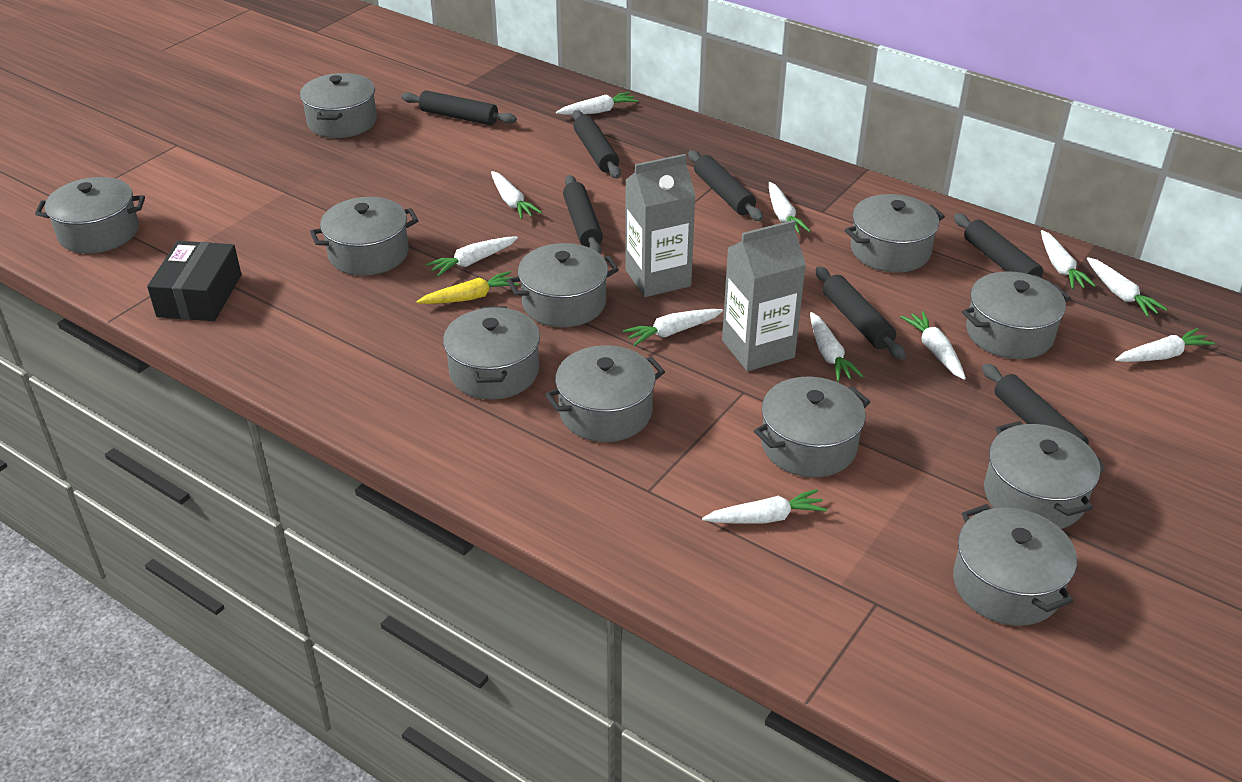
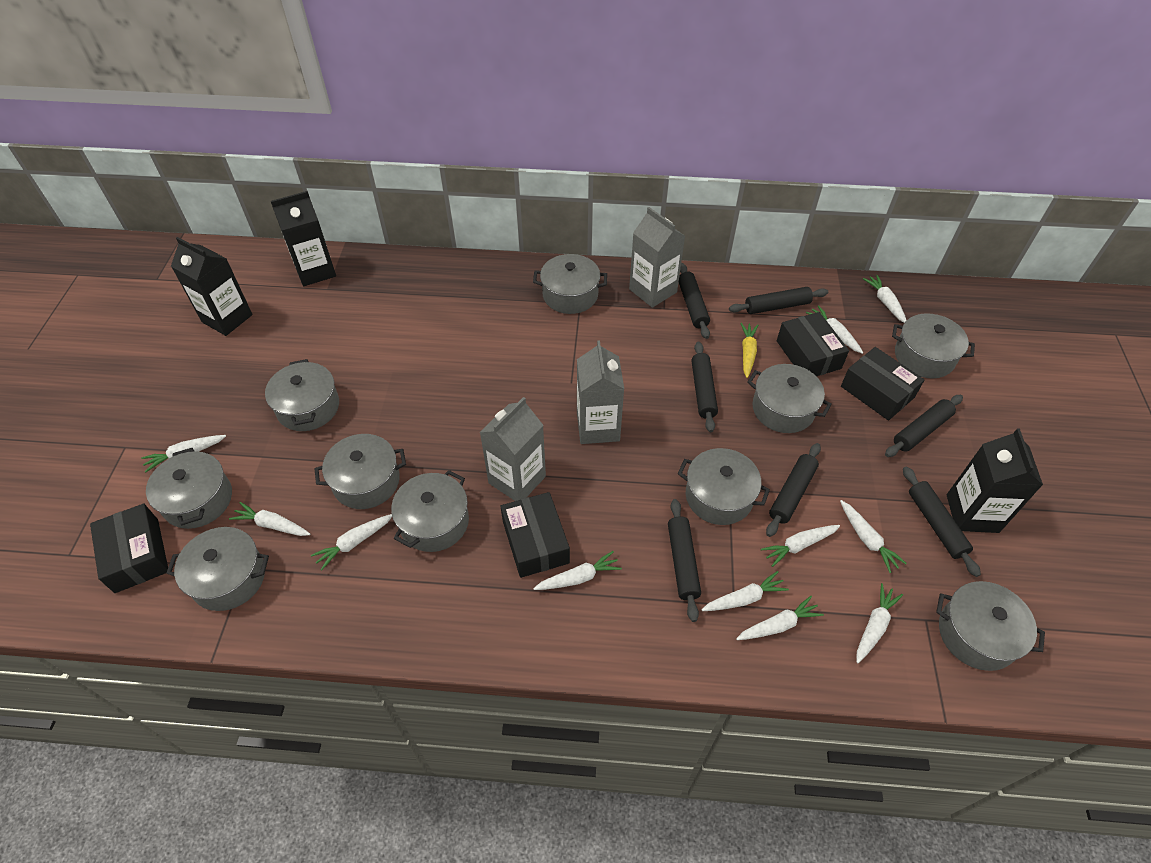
black box: 1 -> 4
black carton: 0 -> 3
grey carton: 2 -> 3
grey pot: 11 -> 10

